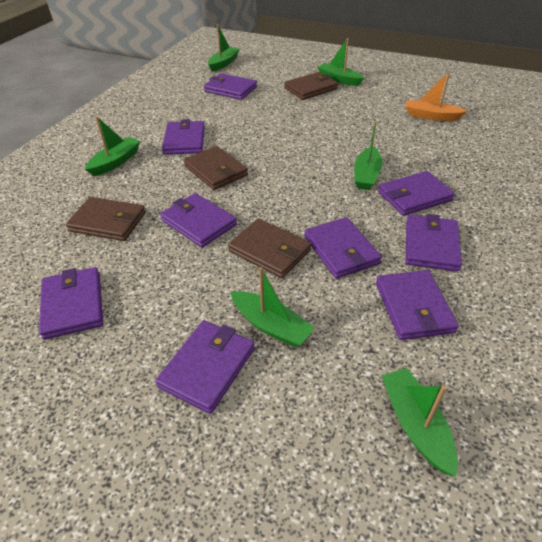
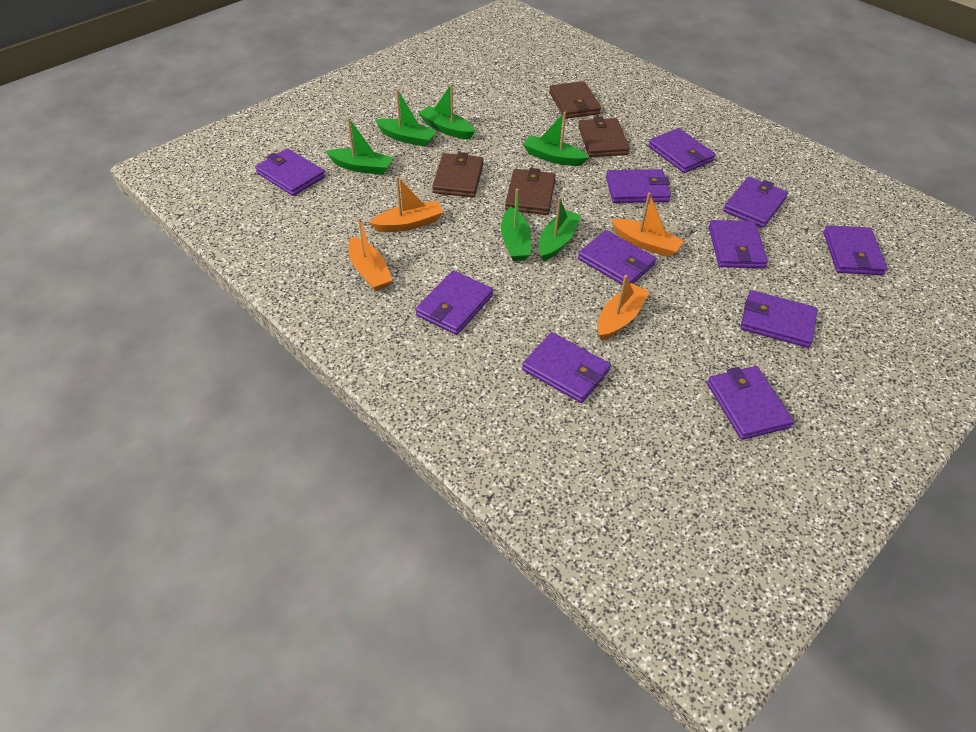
orange boat: 1 -> 4
purple wallet: 9 -> 11

